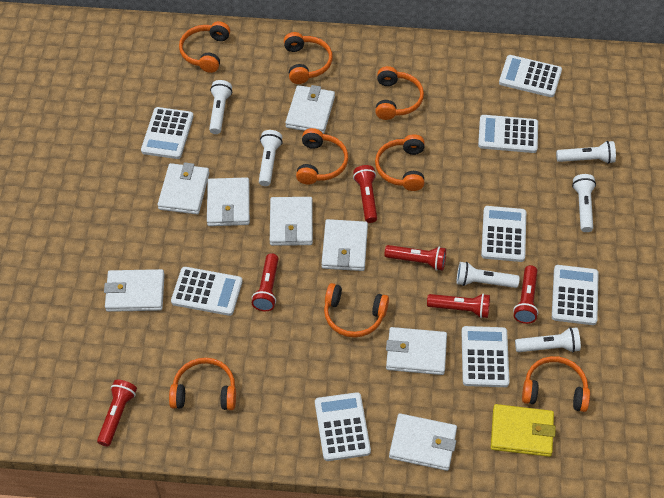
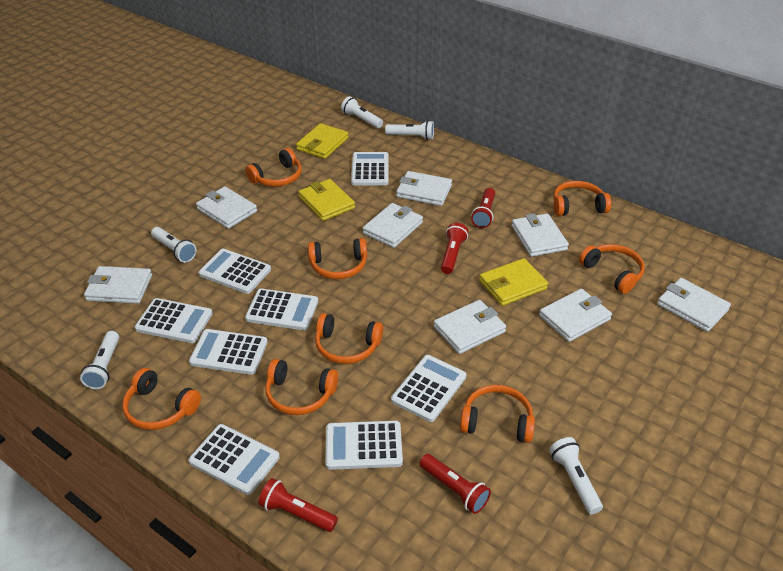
red flashlight: 6 -> 4
white flashlight: 6 -> 5
yellow wallet: 1 -> 3

